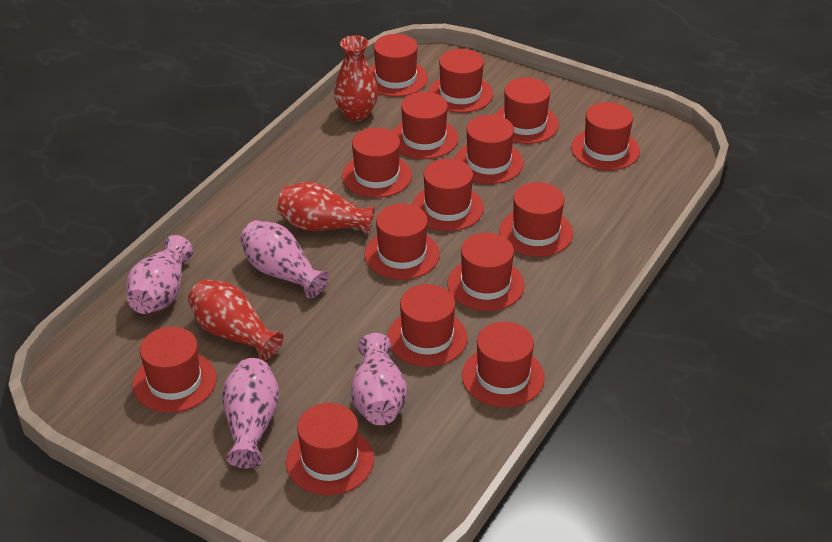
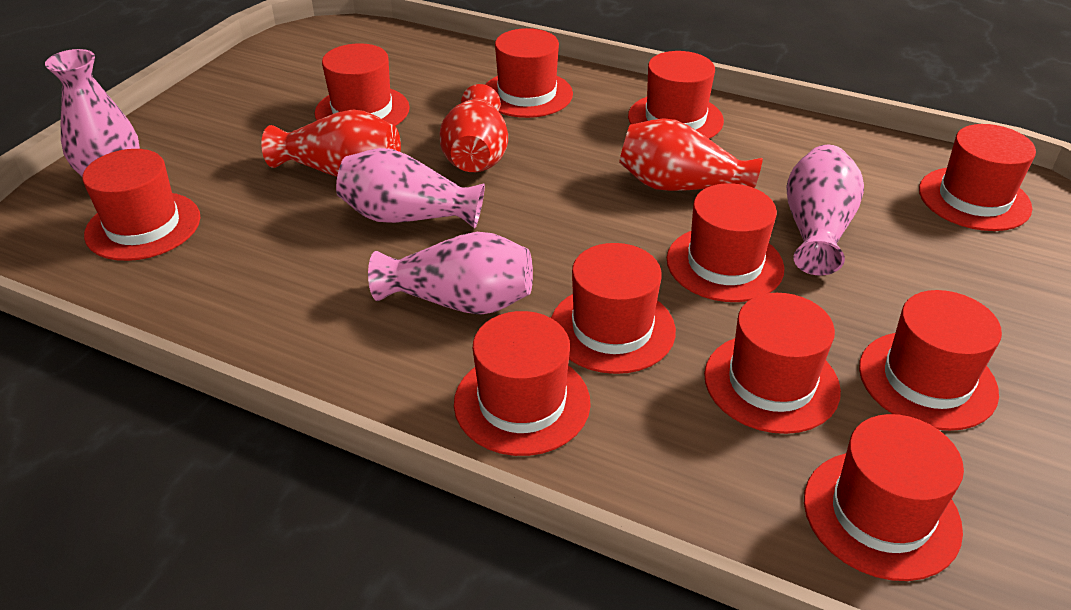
red hat: 15 -> 11

